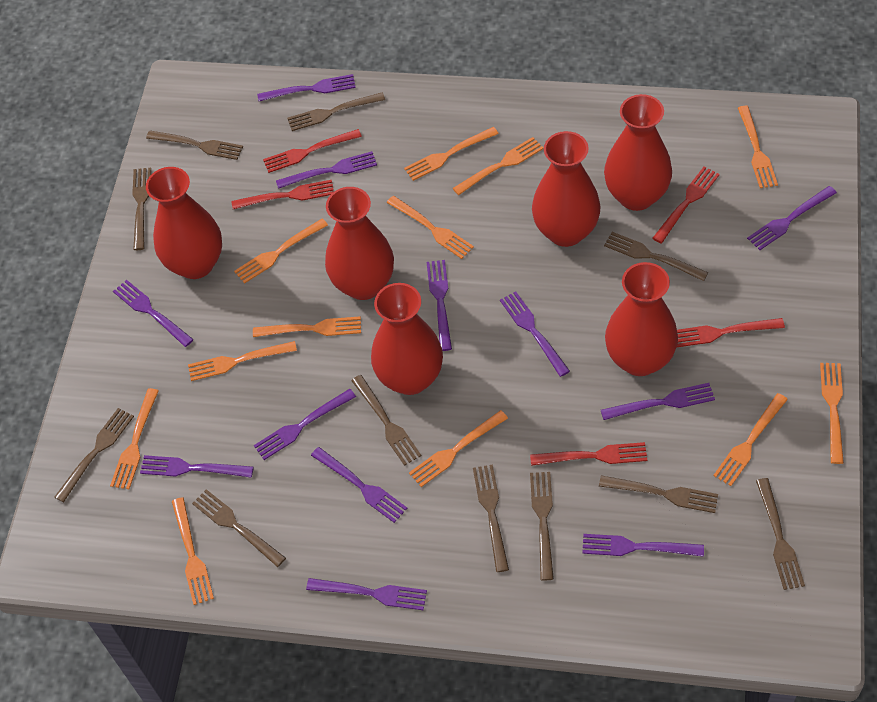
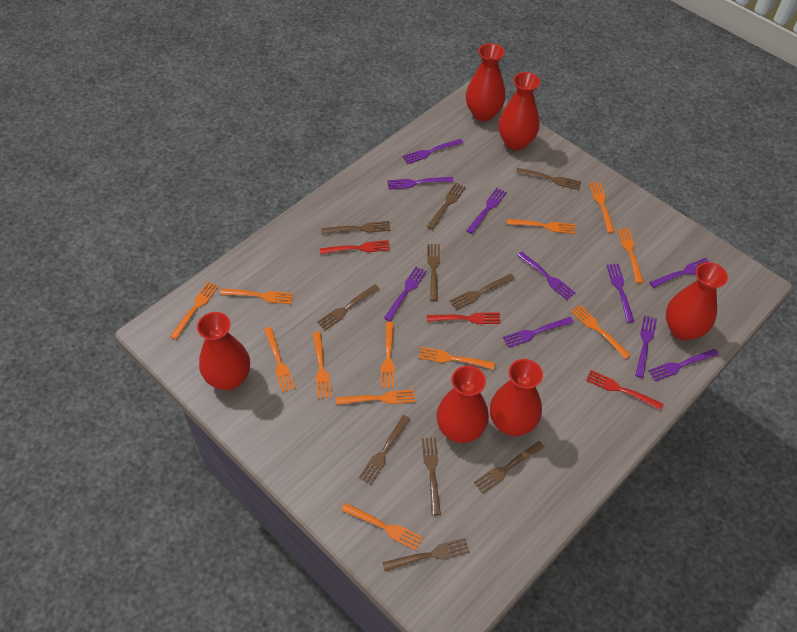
brown fork: 11 -> 10
purple fork: 12 -> 10
red fork: 5 -> 3

